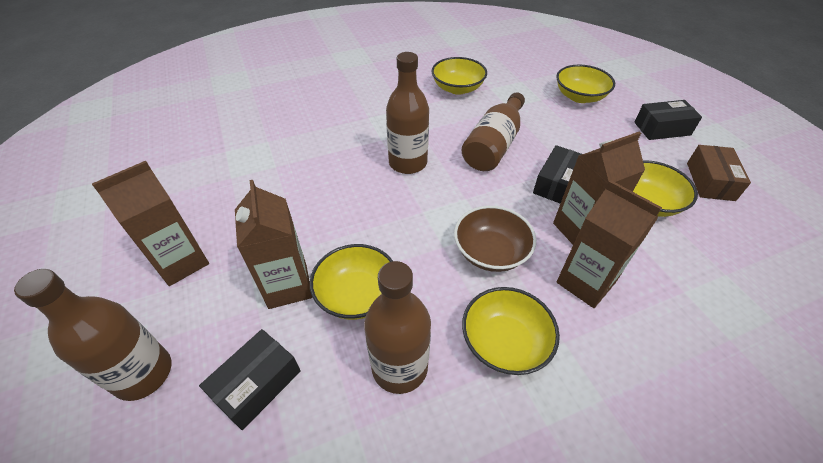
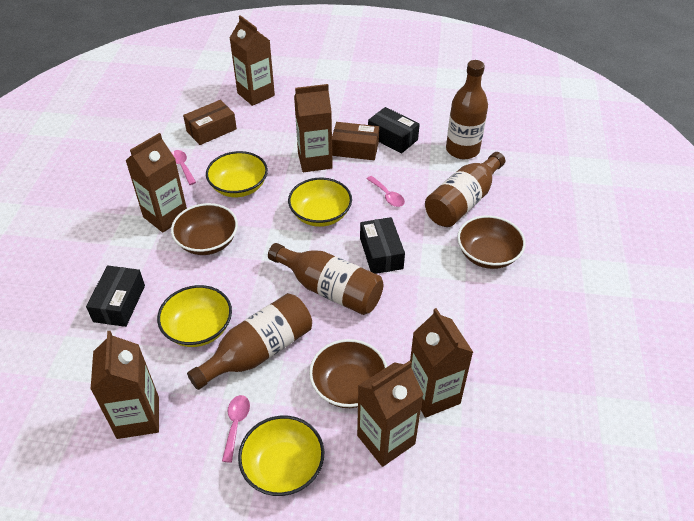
brown bowl: 1 -> 3
brown box: 1 -> 2
brown carton: 4 -> 6
pink spoon: 0 -> 3
yellow bowl: 5 -> 4

